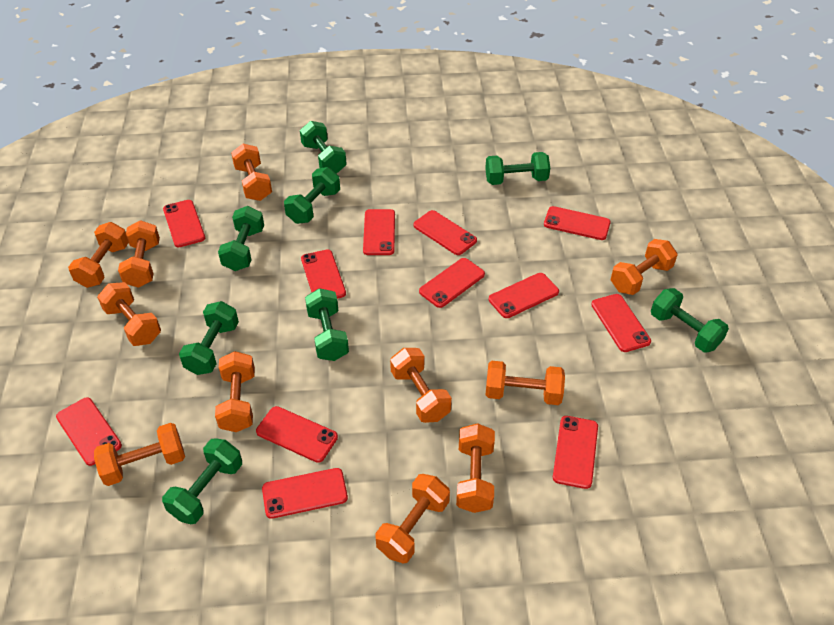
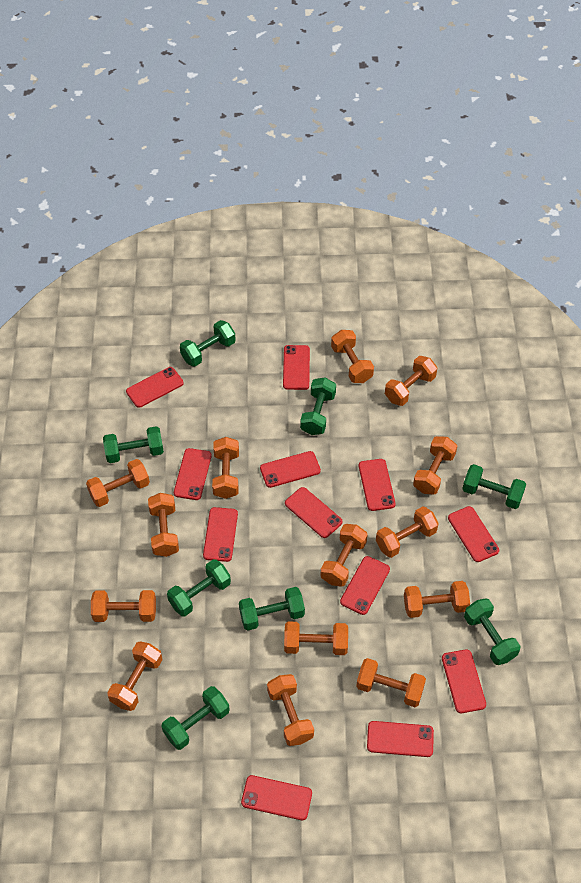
orange dumbbell: 11 -> 14

